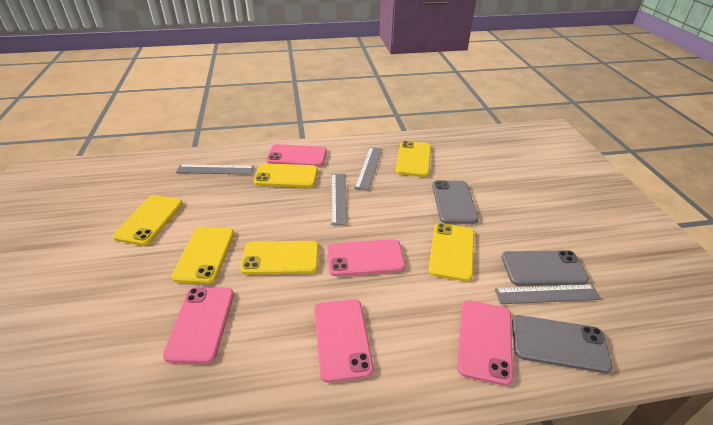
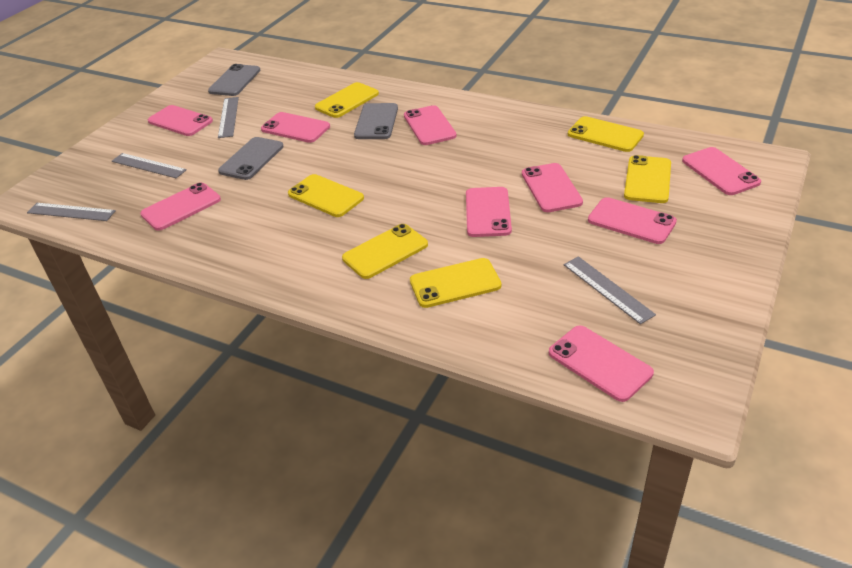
pink phone: 5 -> 9

